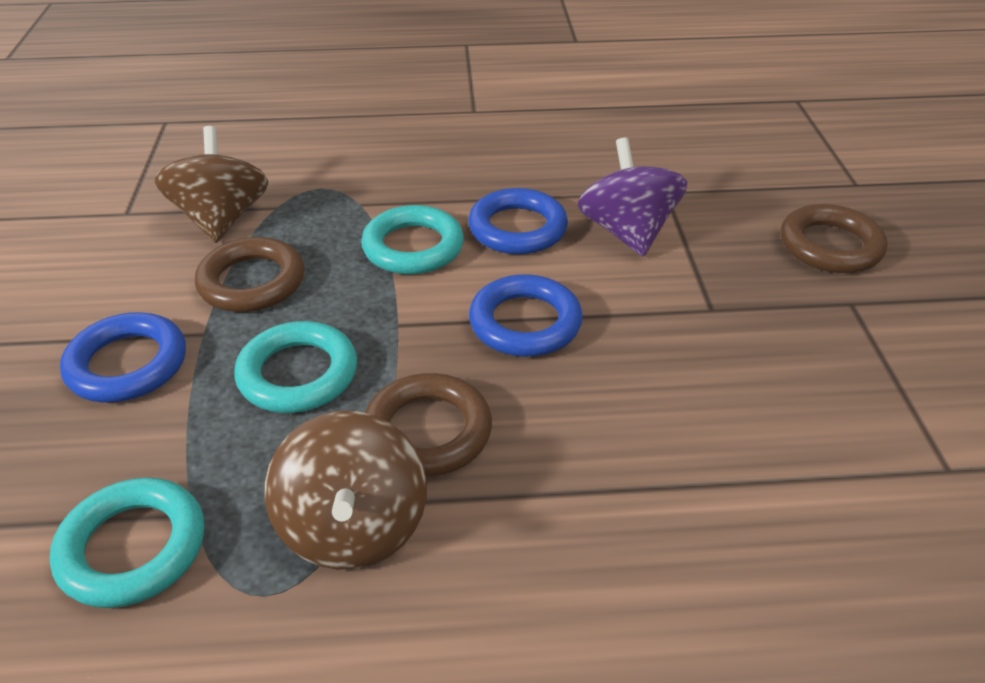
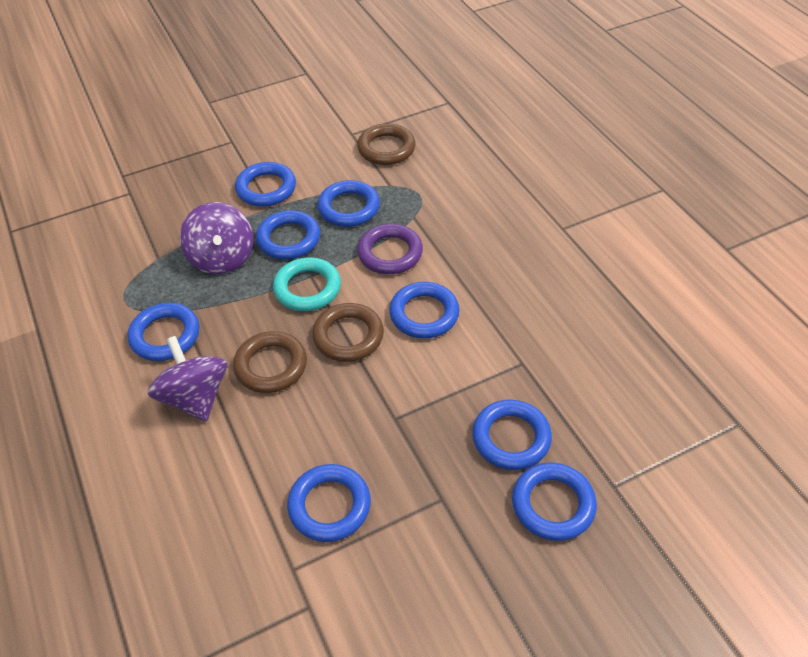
blue ring: 3 -> 8
brown spinning top: 2 -> 0
purple ring: 0 -> 1
purple spinning top: 1 -> 2
turquoise ring: 3 -> 1

